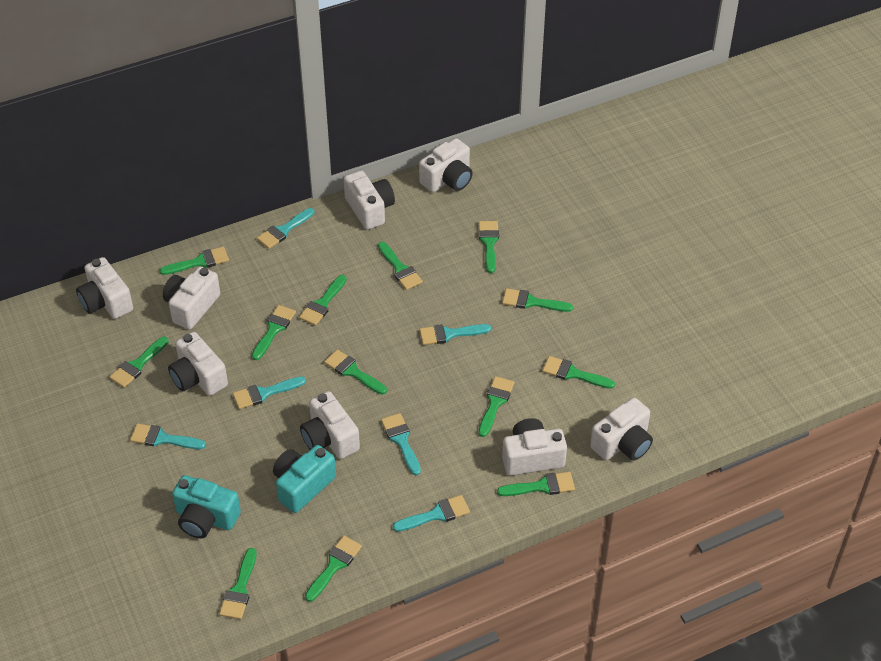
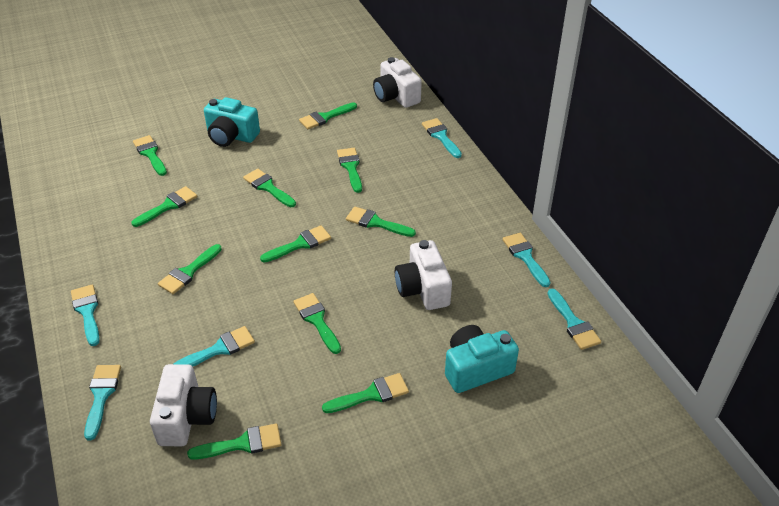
green brush: 13 -> 11
white camera: 8 -> 3

